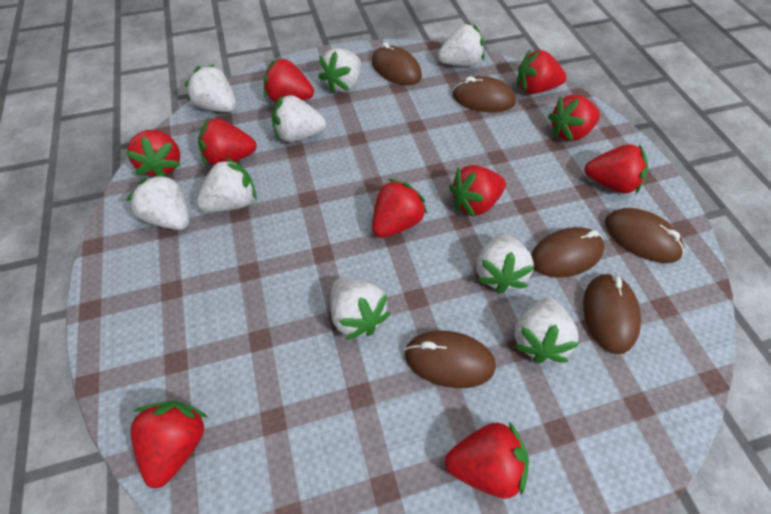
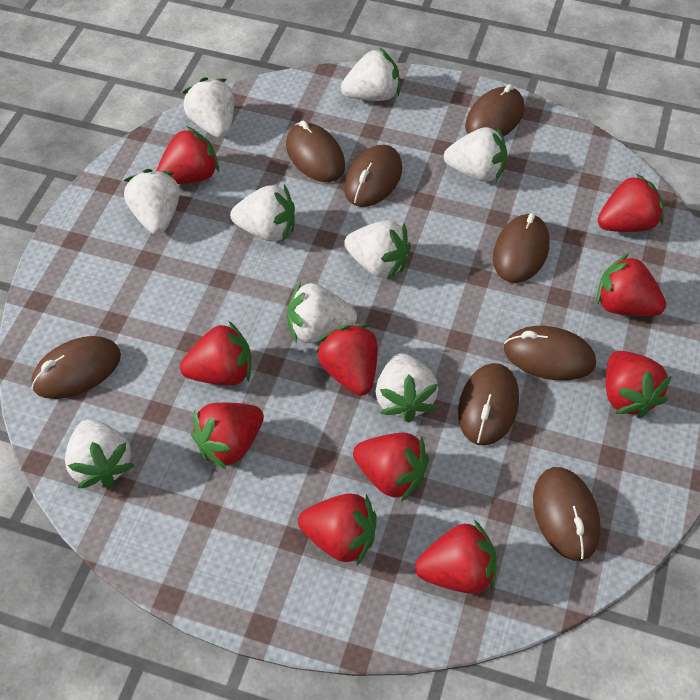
brown mouse: 6 -> 8

